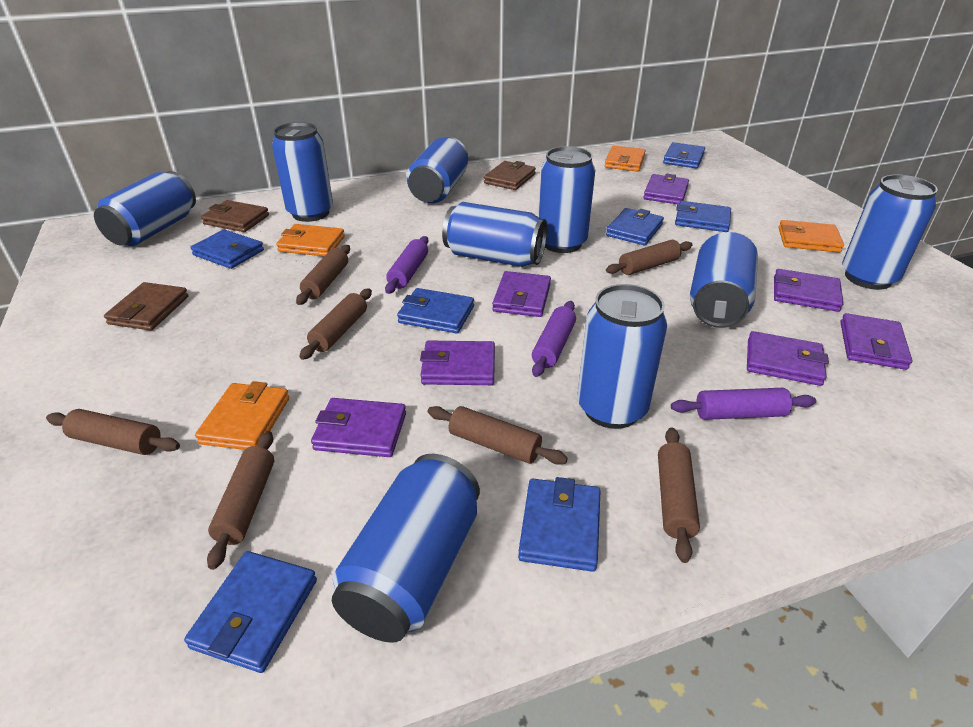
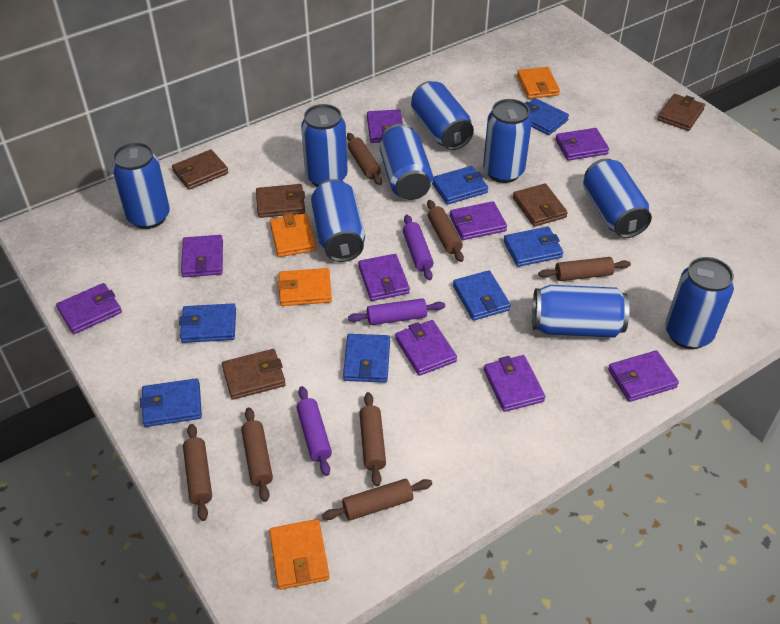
brown wallet: 3 -> 5
purple wallet: 7 -> 9

